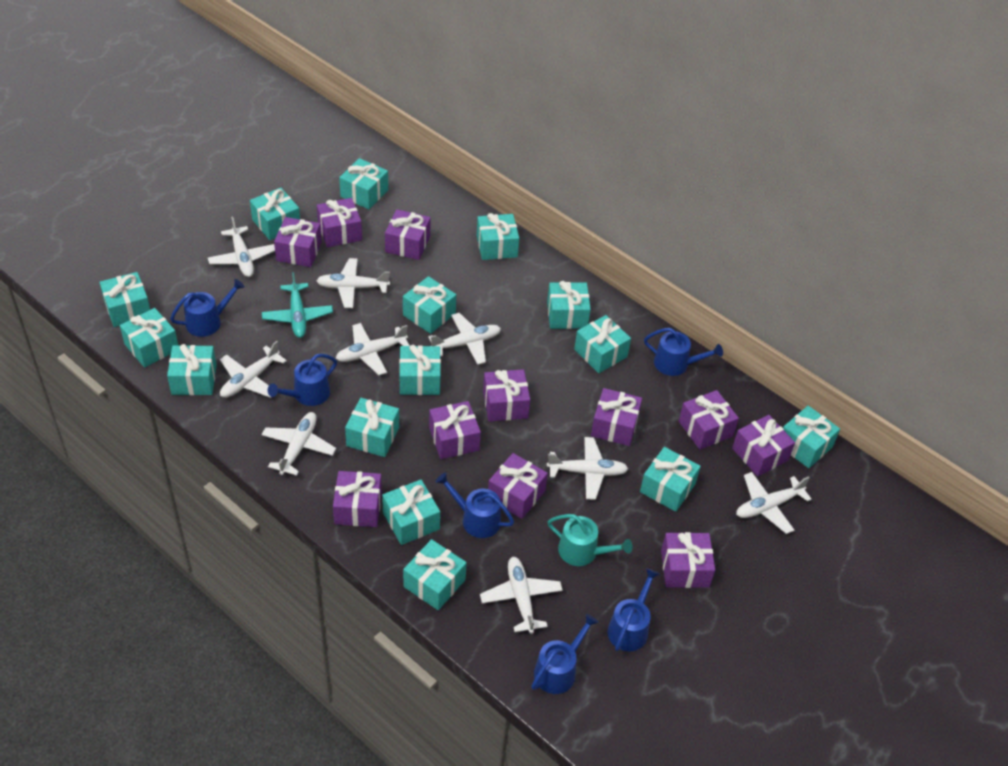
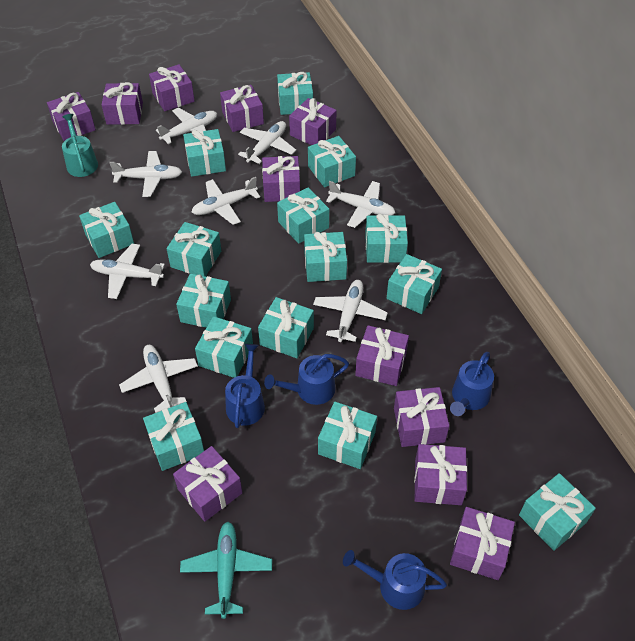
blue watering can: 6 -> 4
white plane: 9 -> 8

